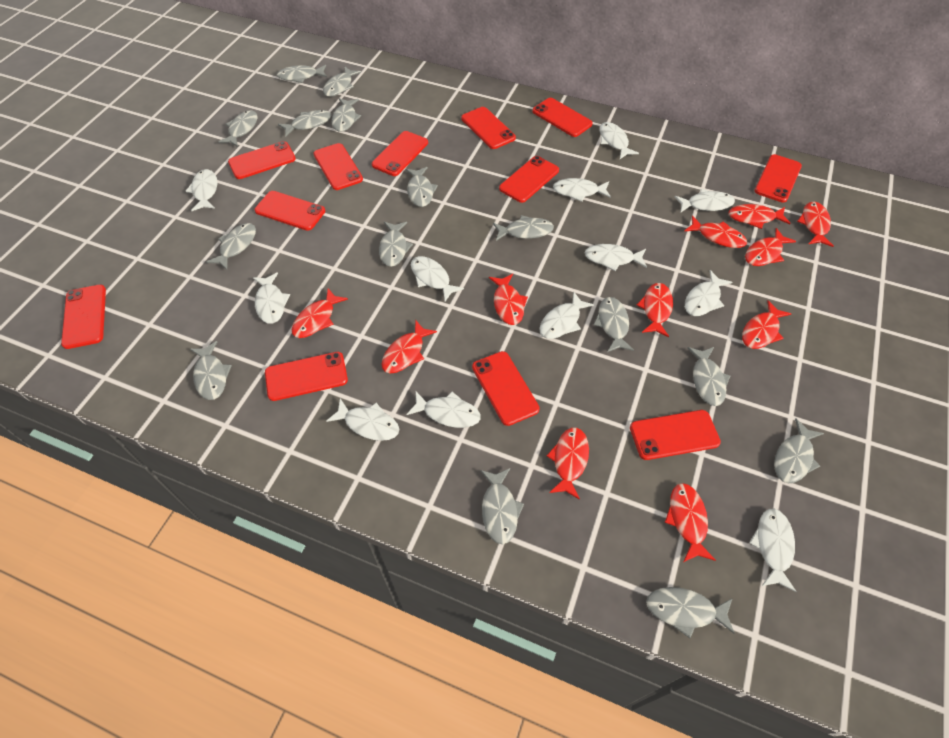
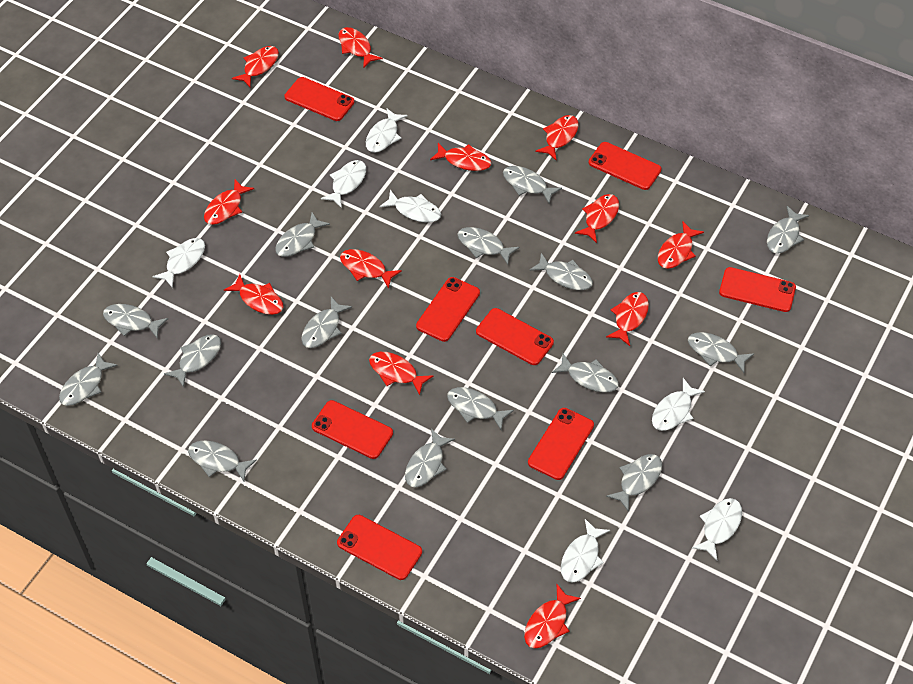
red fish: 11 -> 12
red phone: 12 -> 8
white fish: 12 -> 7

